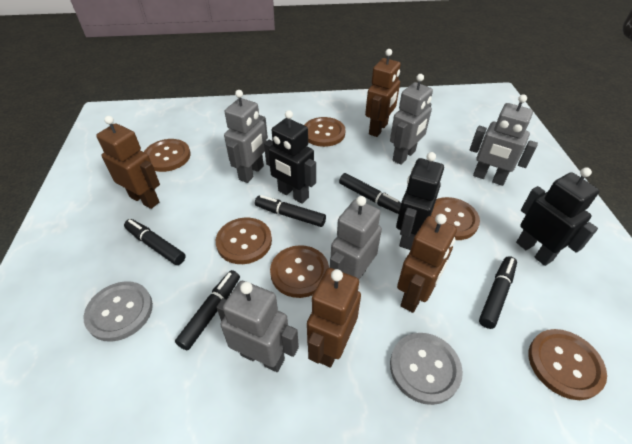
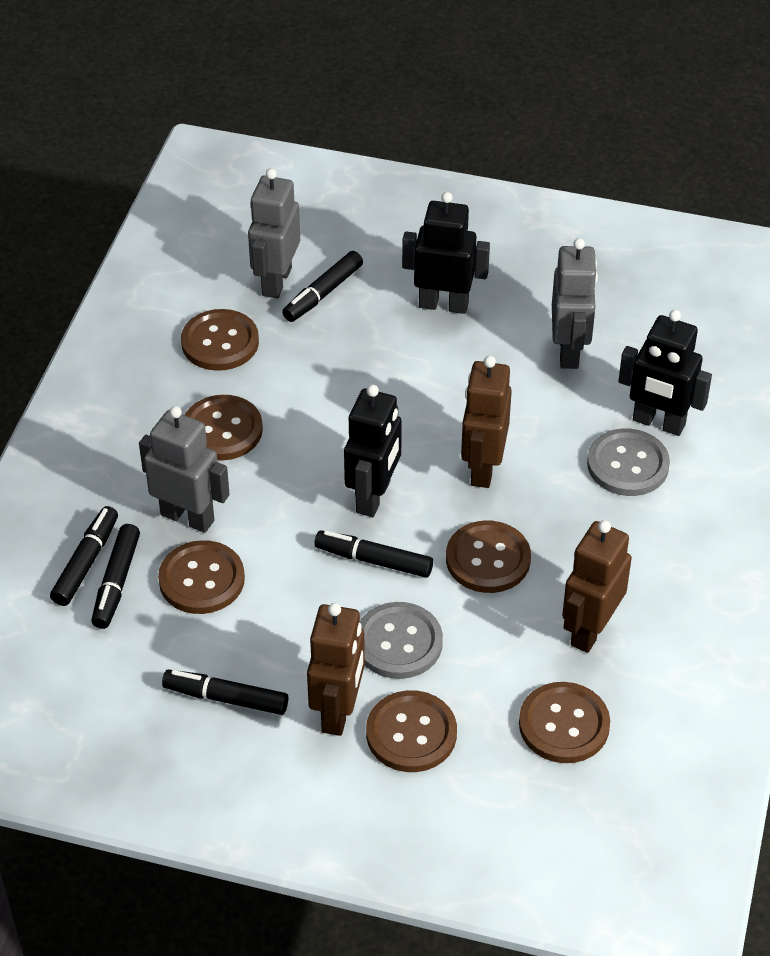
brown robot: 4 -> 3
grey robot: 5 -> 3

